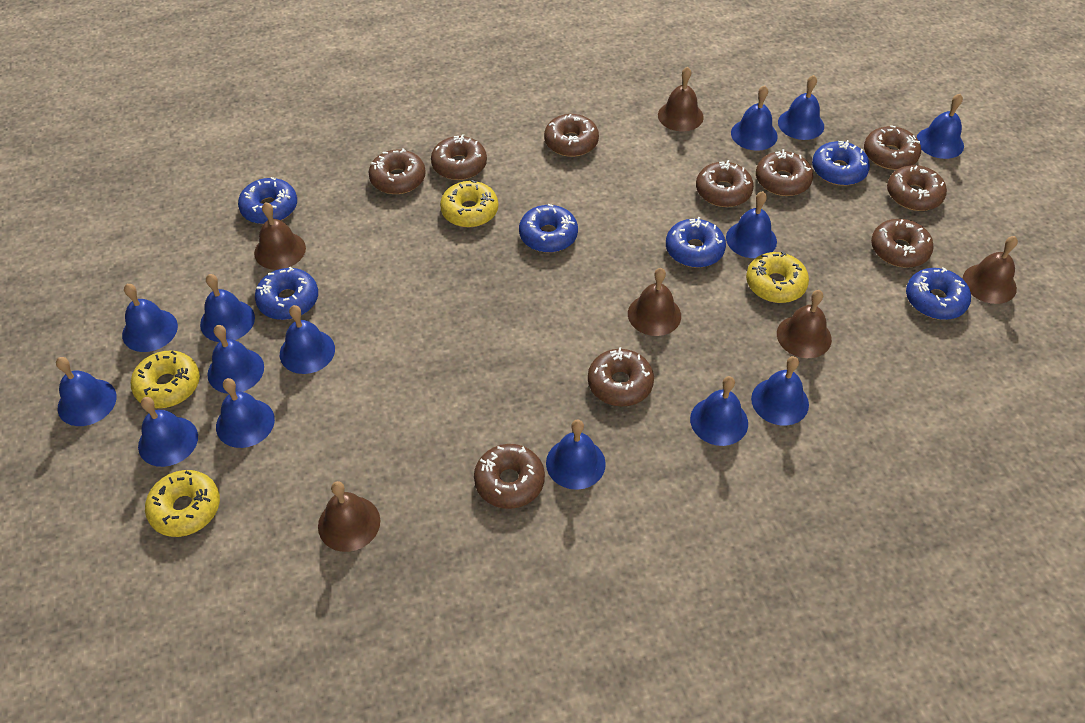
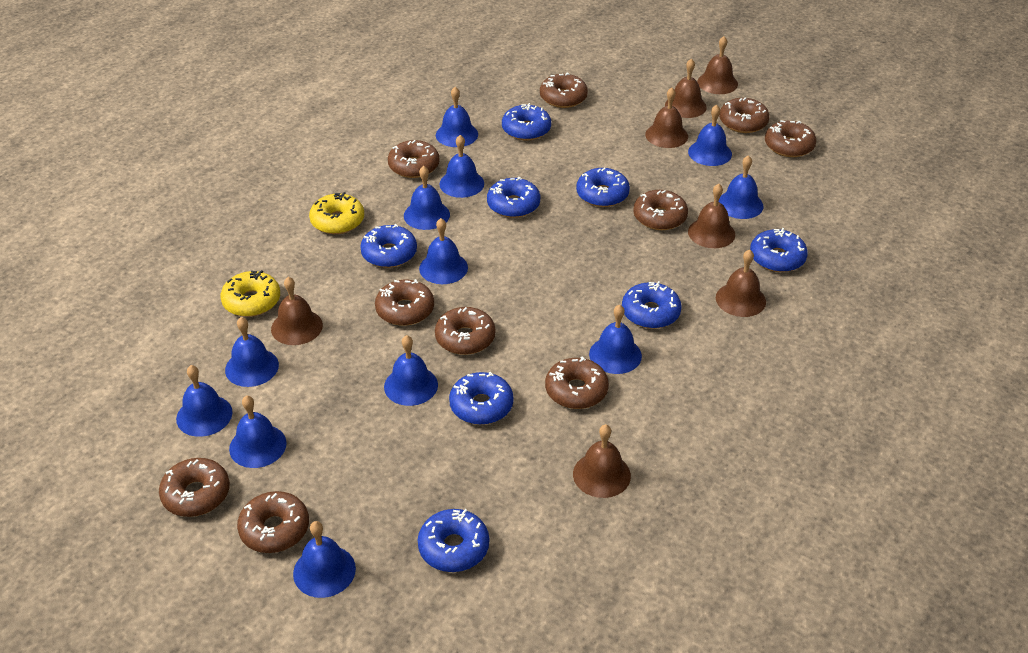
blue bell: 14 -> 12
blue donut: 6 -> 8
brown bell: 6 -> 7
yellow donut: 4 -> 2

